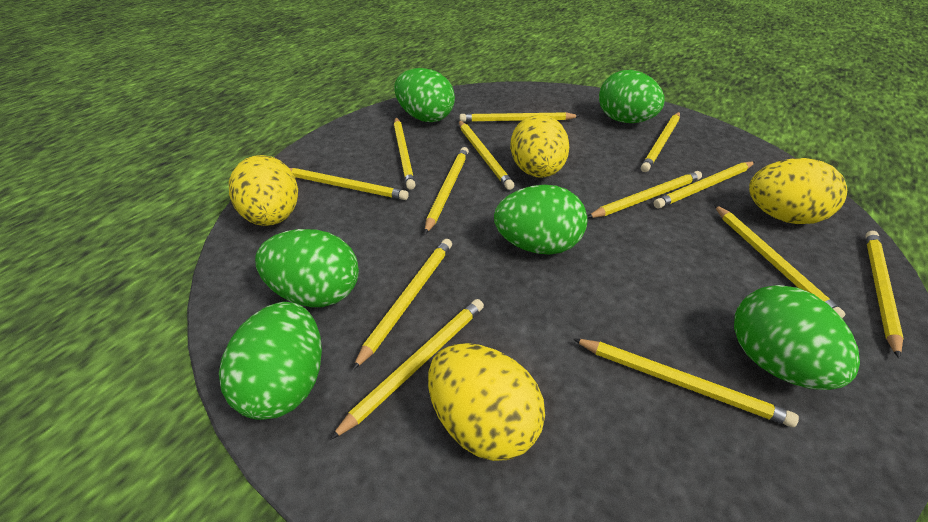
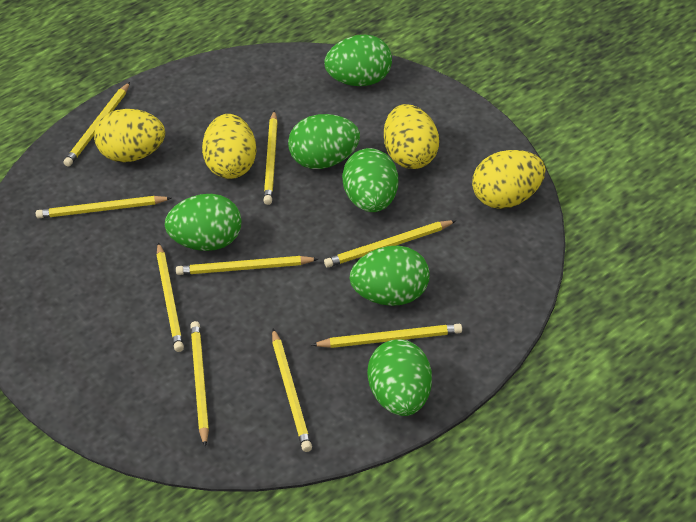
yellow pencil: 13 -> 9

